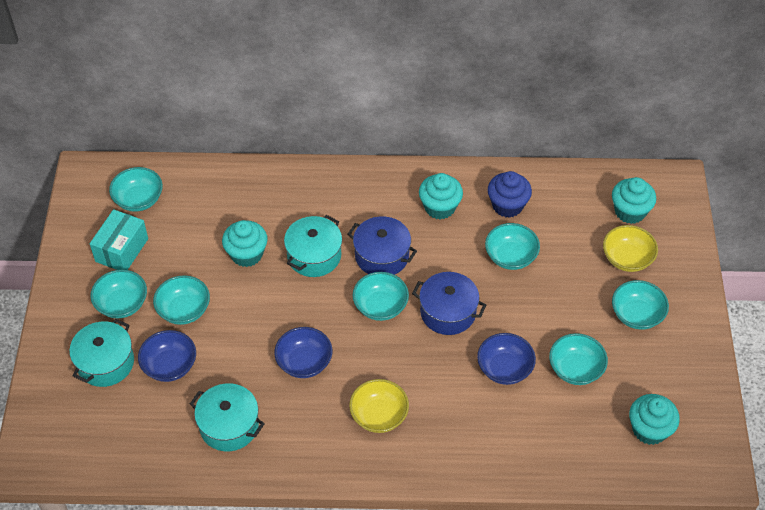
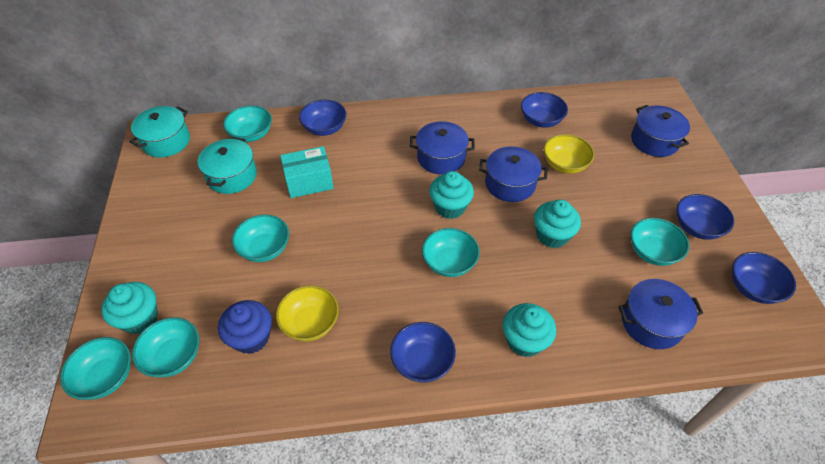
blue bowl: 3 -> 5
blue pot: 2 -> 4
turquoise bowl: 7 -> 6
turquoise pot: 3 -> 2

